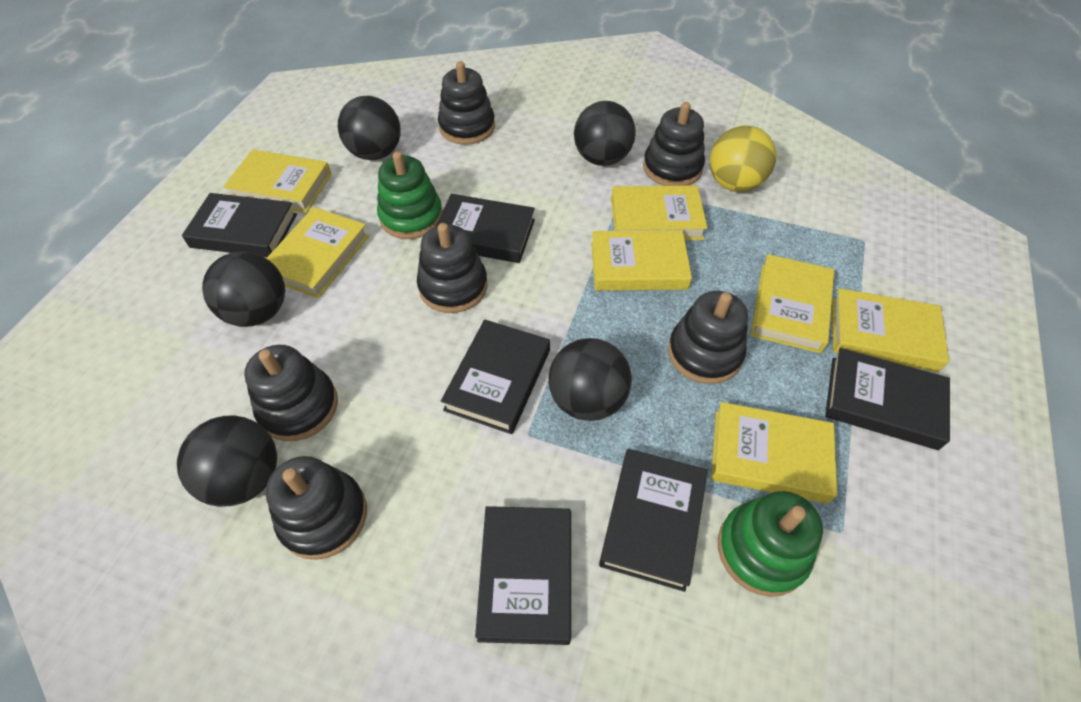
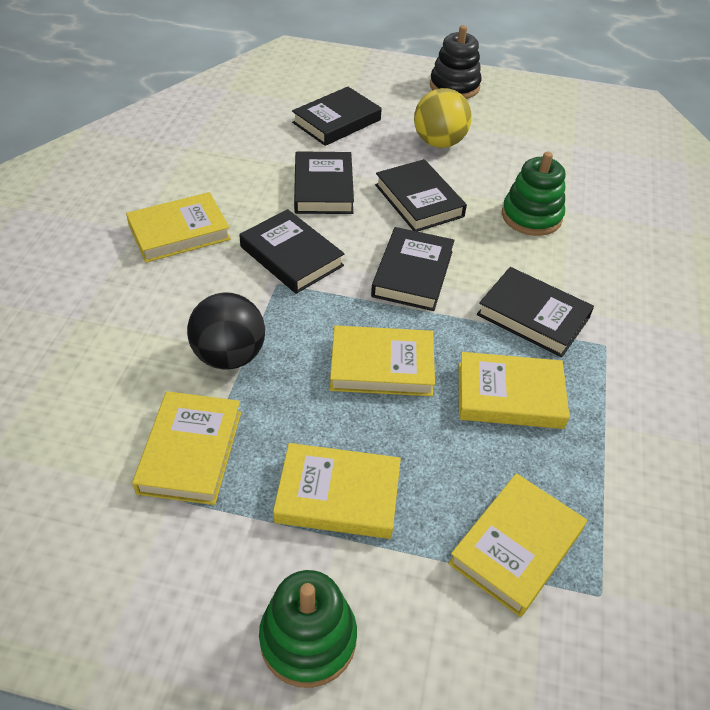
black ball: 5 -> 1
black stacking toy: 6 -> 1
yellow book: 7 -> 6

